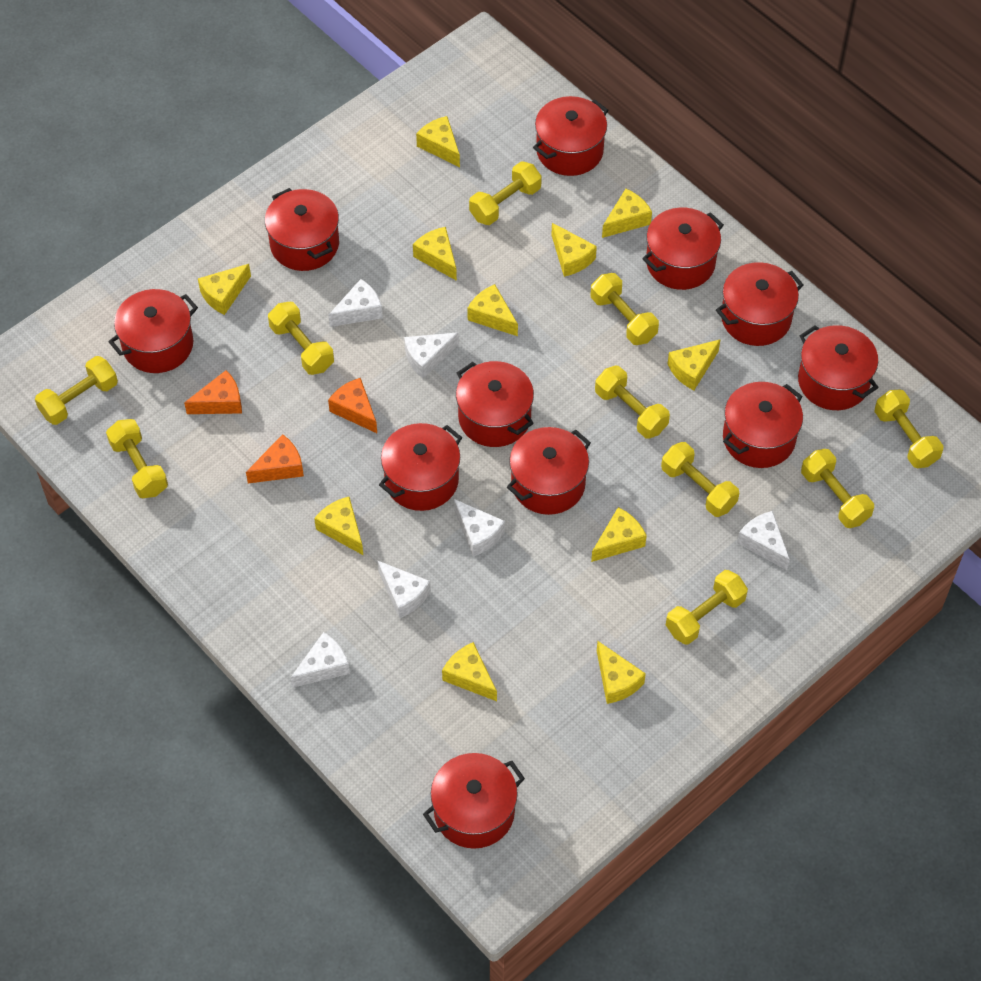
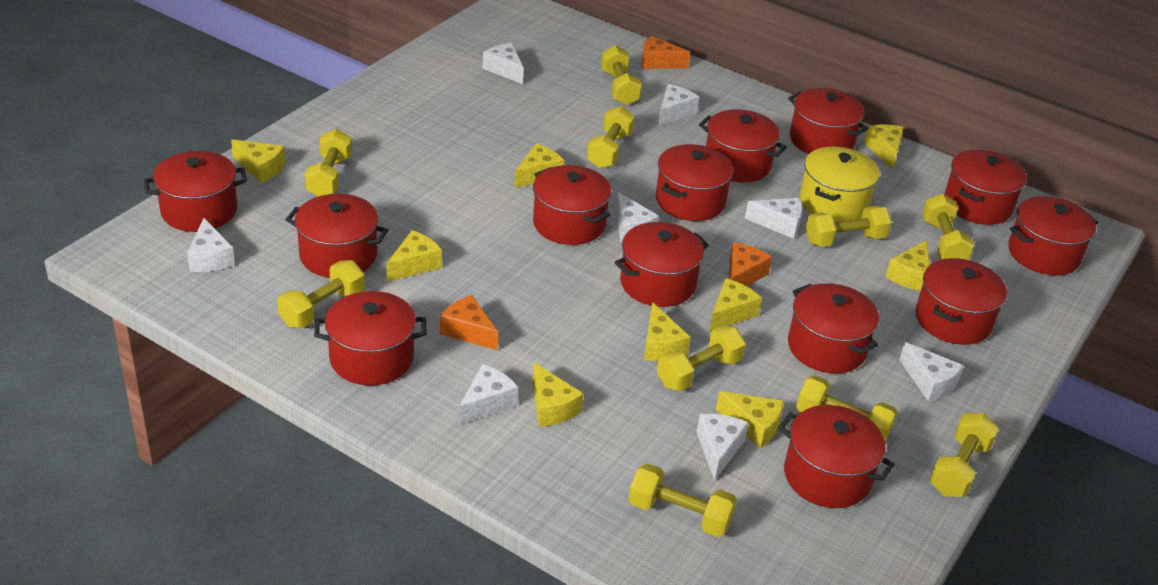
red pot: 11 -> 13
white cheese: 6 -> 8
yellow cheese: 11 -> 9
yellow pot: 0 -> 1

